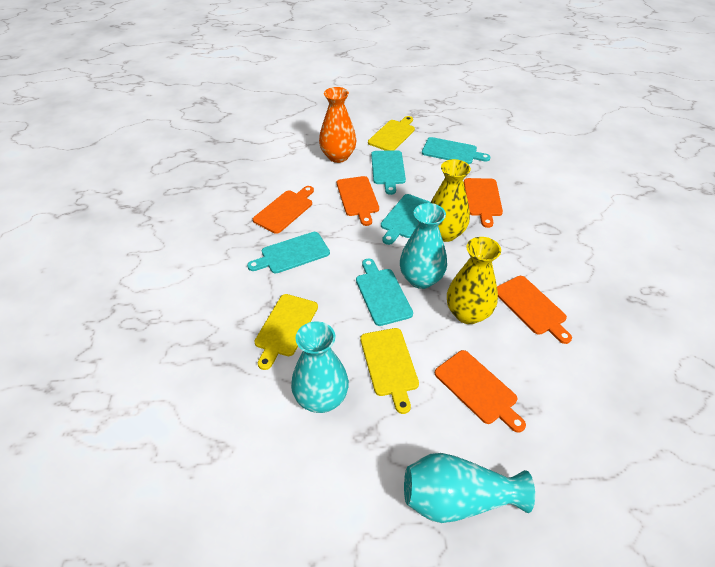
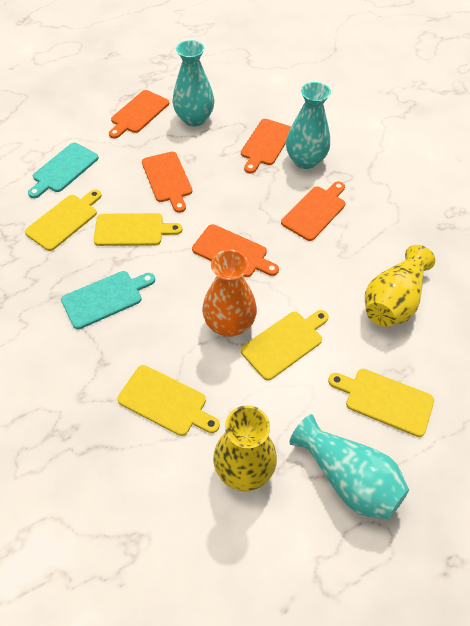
turquoise cutting board: 5 -> 2
yellow cutting board: 3 -> 5

